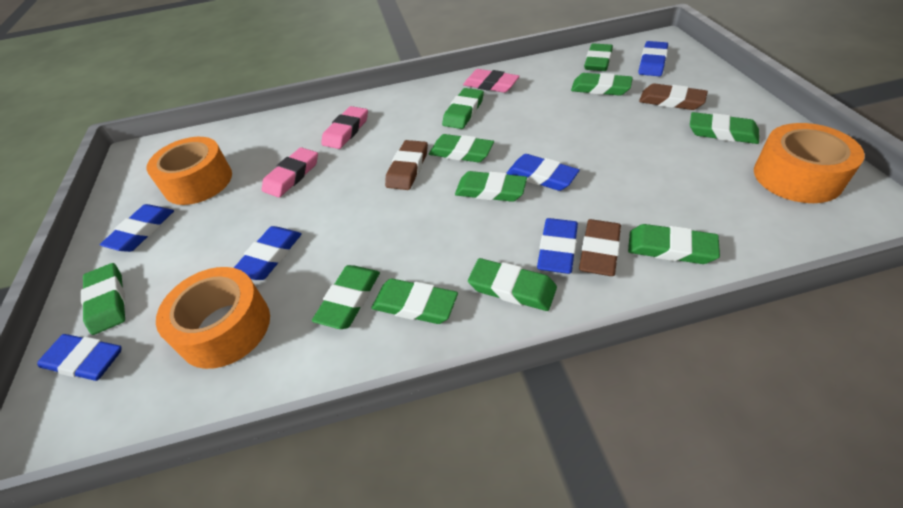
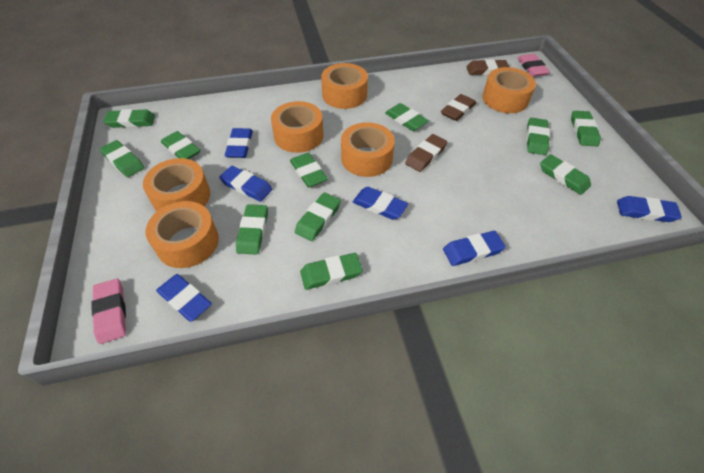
orange tape: 3 -> 6
pink eraser: 3 -> 2

